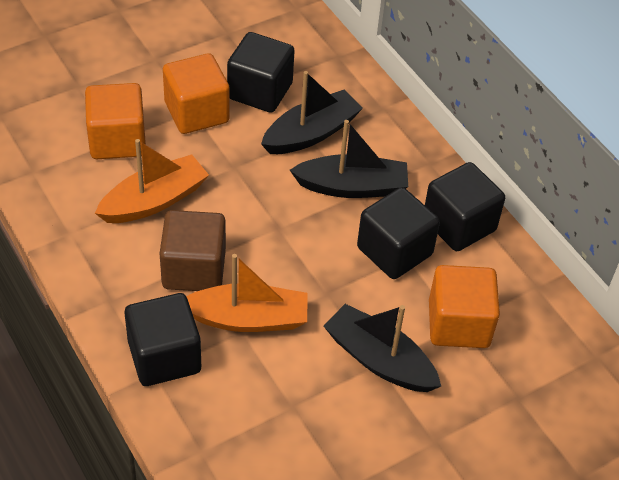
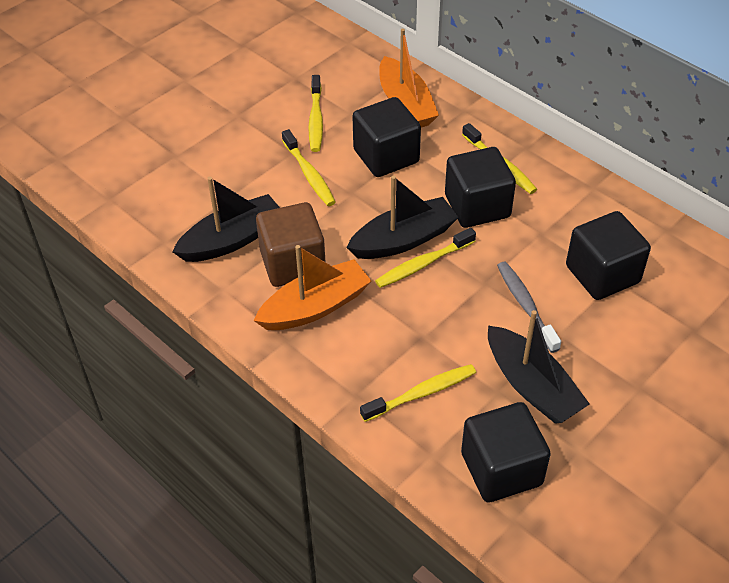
grey toothbrush: 0 -> 1
orange cube: 3 -> 0
yellow toothbrush: 0 -> 5

